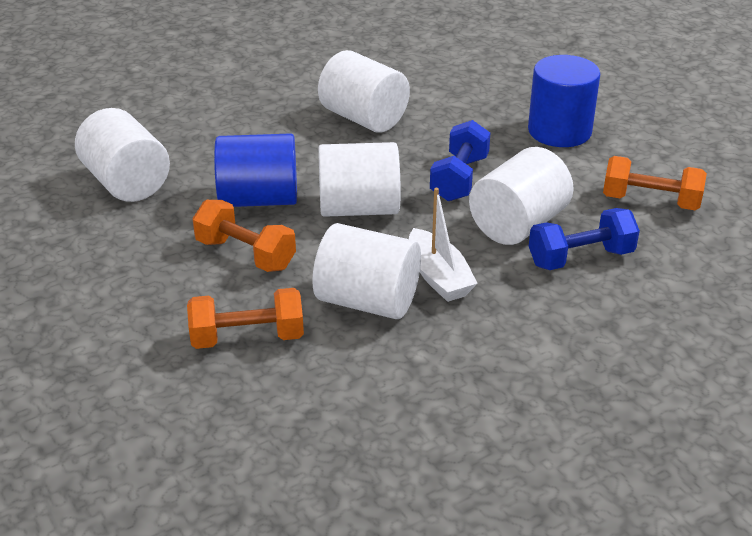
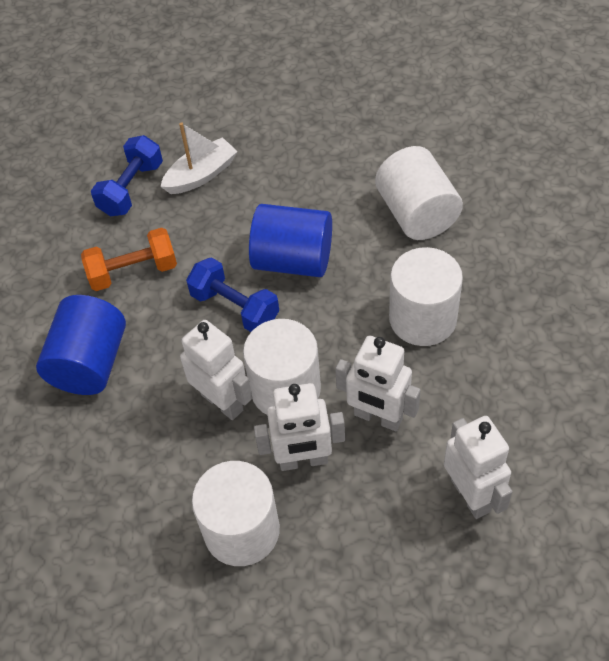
orange dumbbell: 3 -> 1
white cylinder: 5 -> 4
white robot: 0 -> 4

